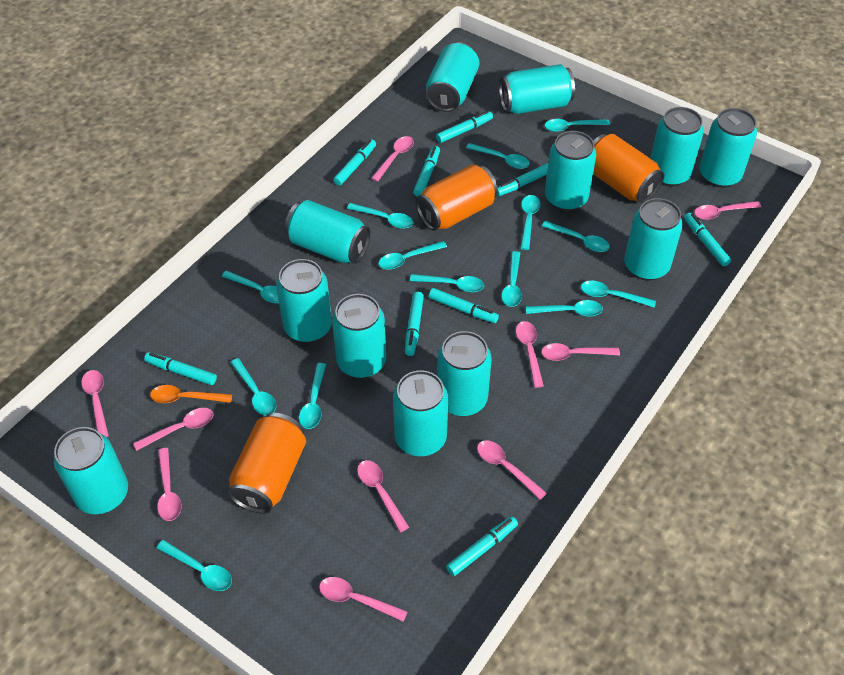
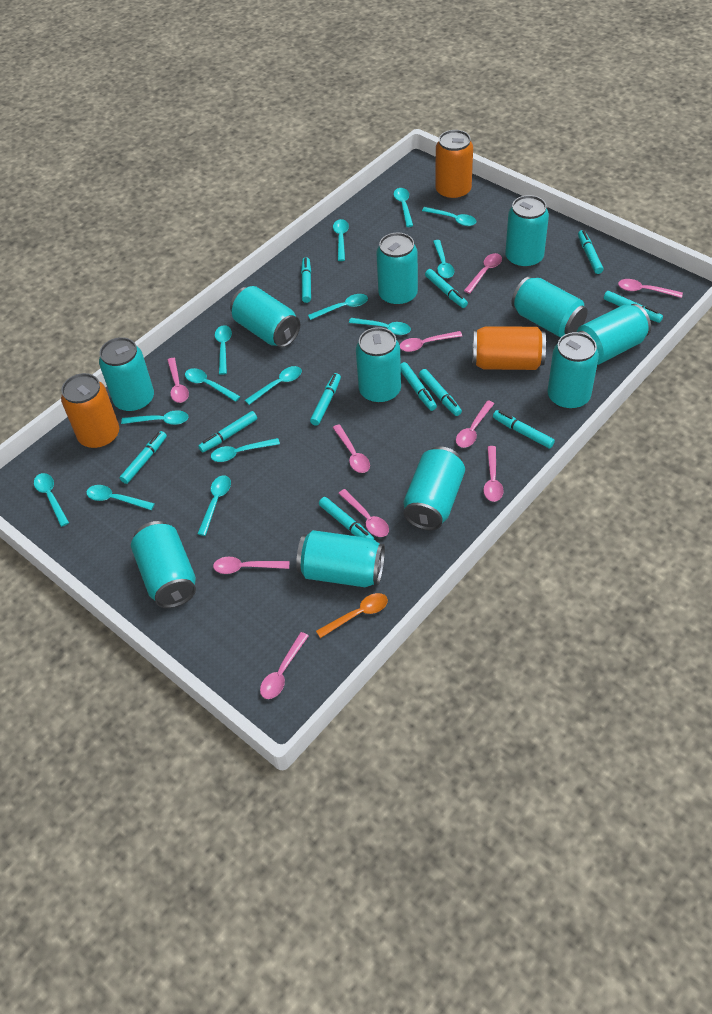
turquoise can: 12 -> 11
turquoise marker: 9 -> 11

